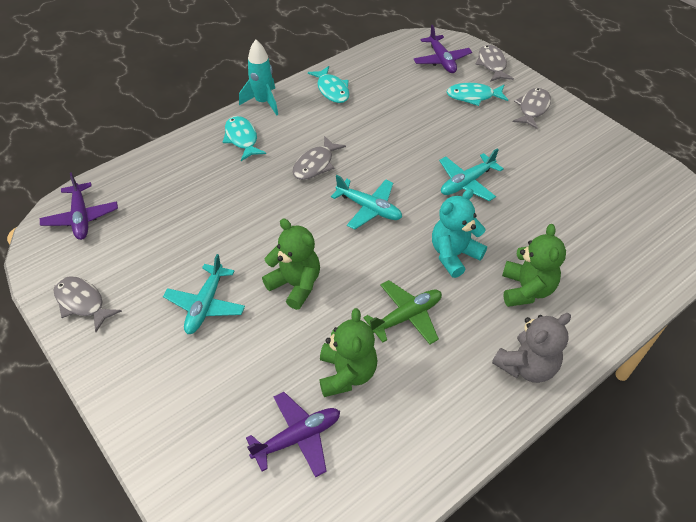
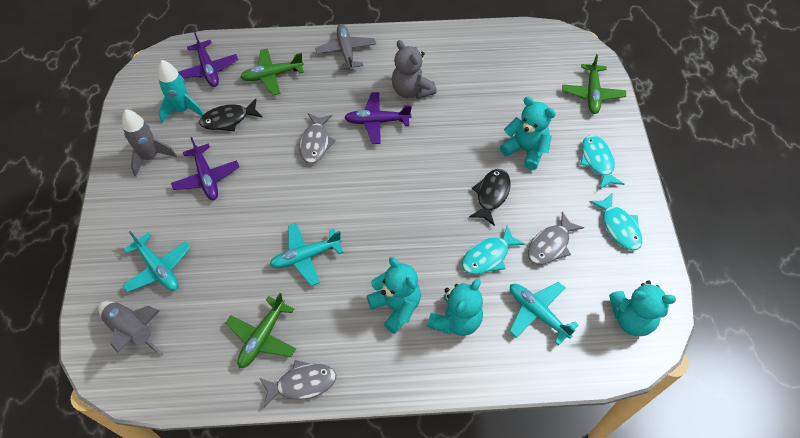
black fish: 0 -> 2
green plane: 1 -> 3
green teddy bear: 3 -> 0
grey fish: 4 -> 3
grey plane: 0 -> 1
grey rocket: 0 -> 2
turquoise teddy bear: 1 -> 4

